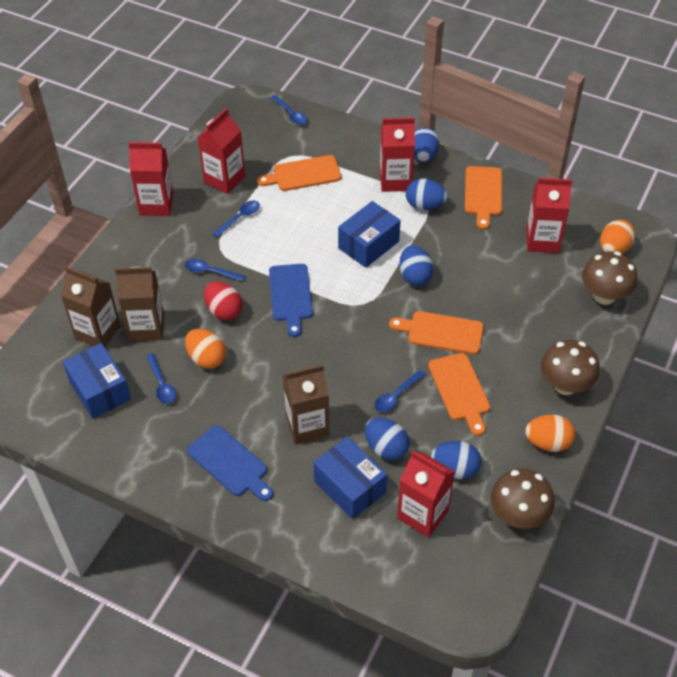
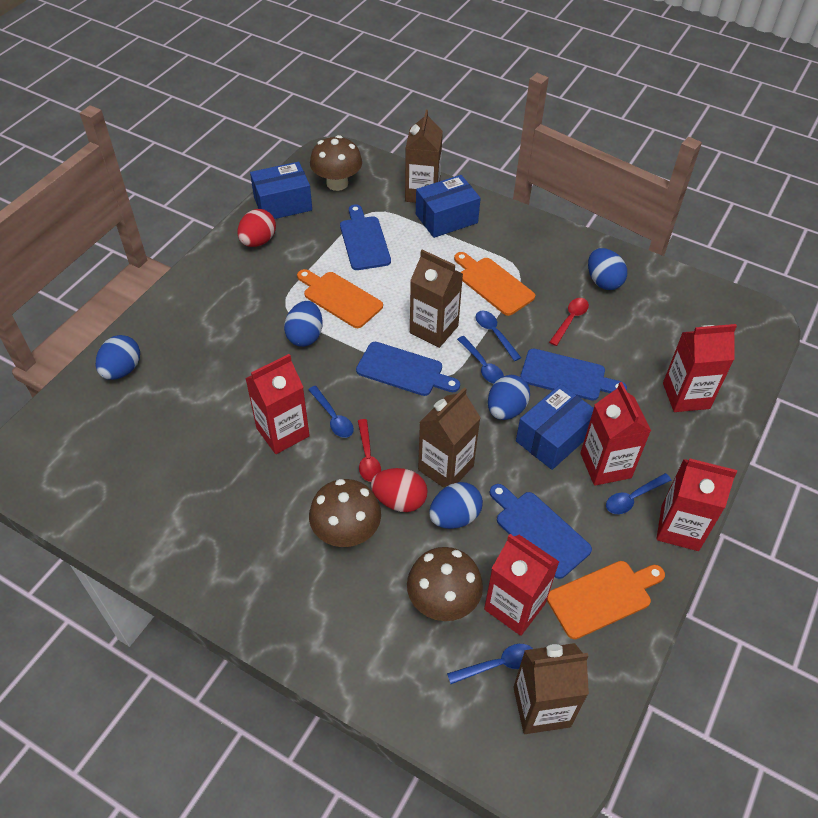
blue cutting board: 2 -> 4
brown carton: 3 -> 4
orange cutting board: 4 -> 3
orange egg: 3 -> 0
red egg: 1 -> 2
red spoon: 0 -> 2

